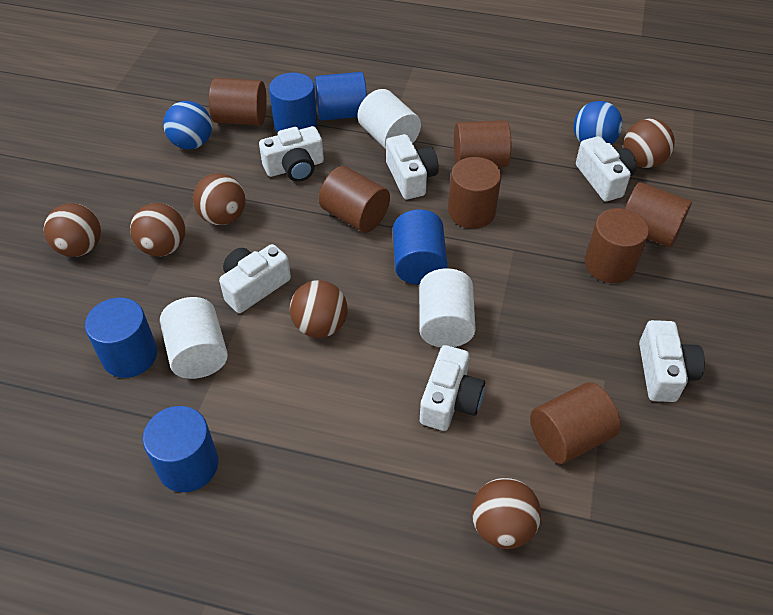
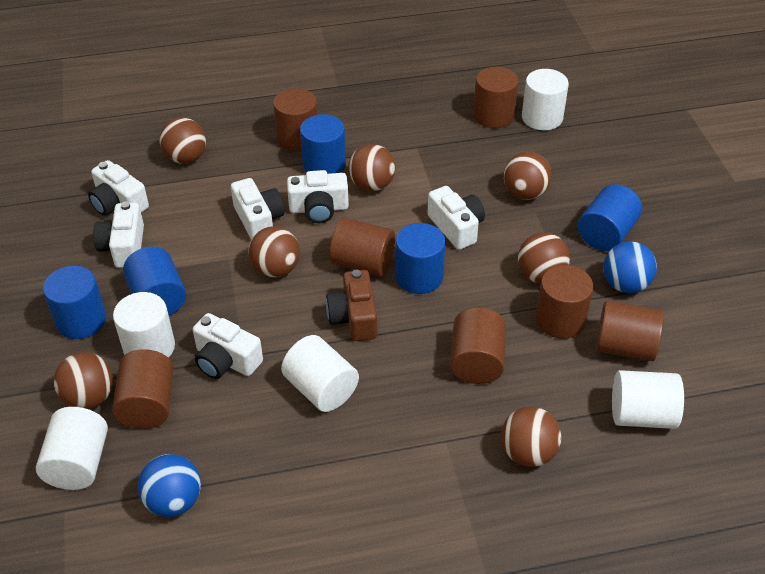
brown ball: 6 -> 7
brown camera: 0 -> 1
white cylinder: 3 -> 5

